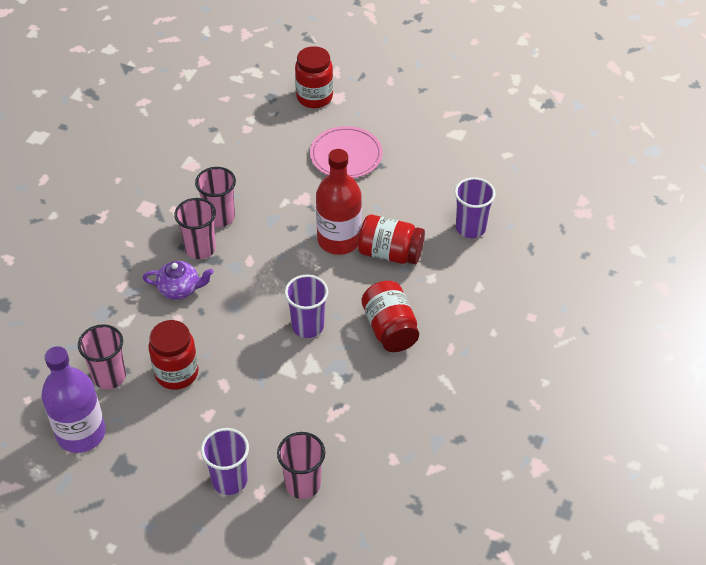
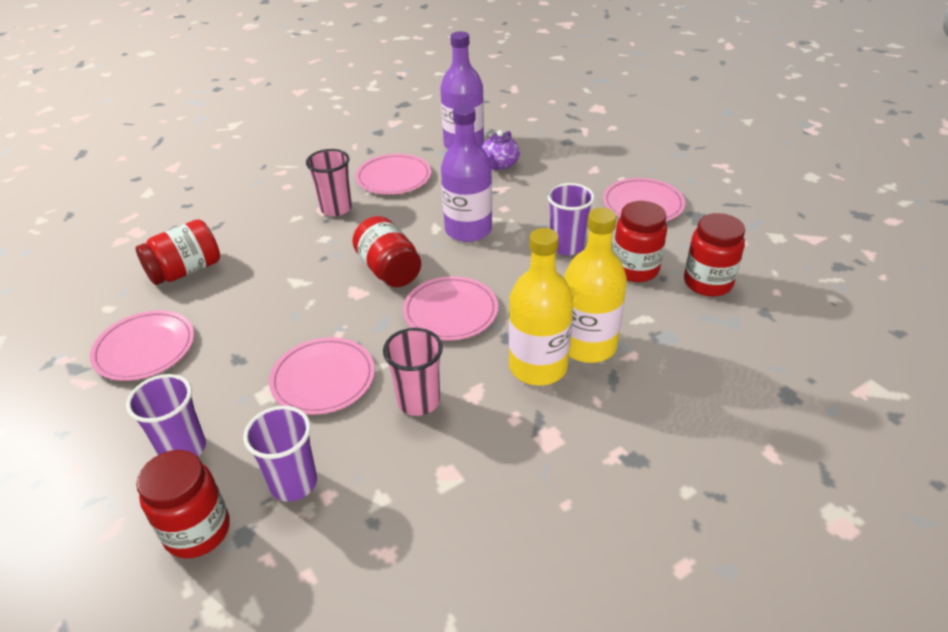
pink cup: 4 -> 2
pink plate: 1 -> 5
purple bottle: 1 -> 2
red bottle: 1 -> 0
red jar: 4 -> 5
yellow bottle: 0 -> 2

